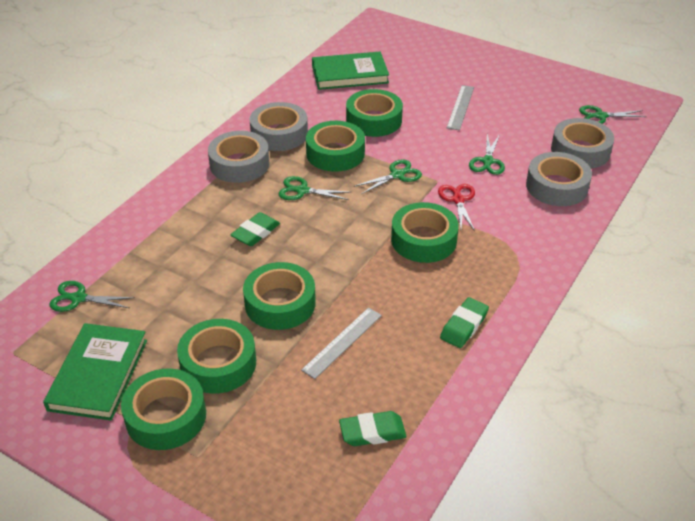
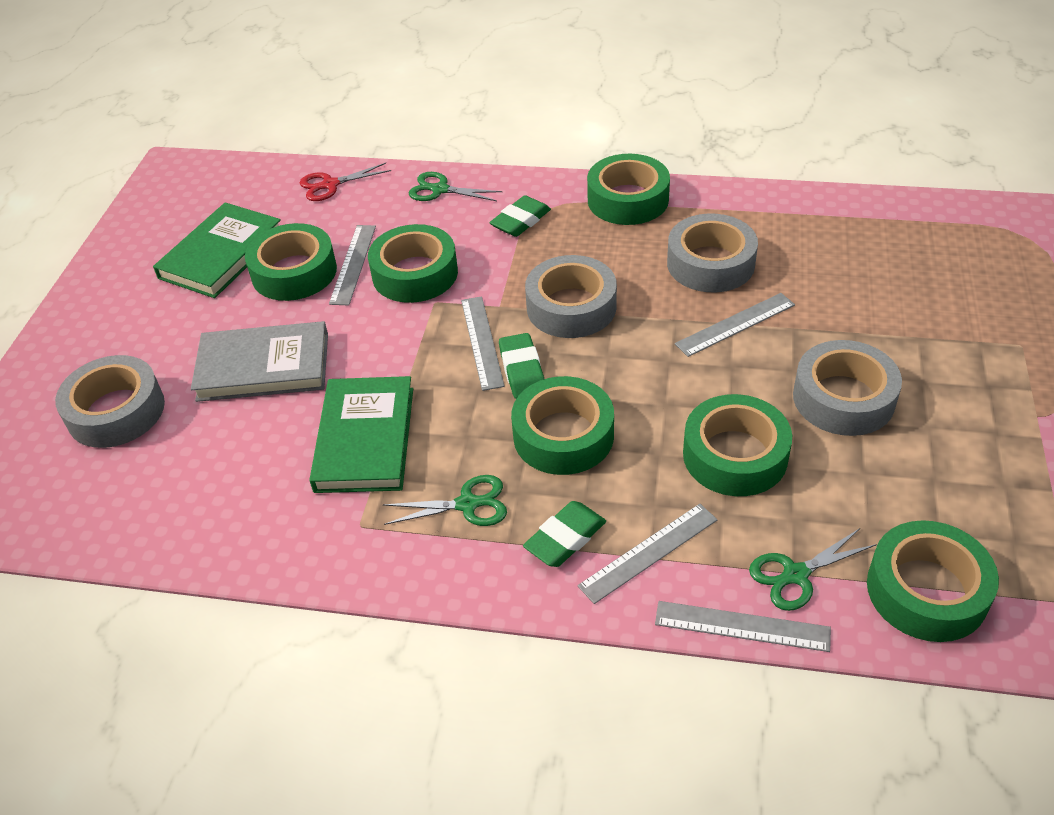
green scissors: 5 -> 3
grey book: 0 -> 1
grey ruler: 2 -> 5

